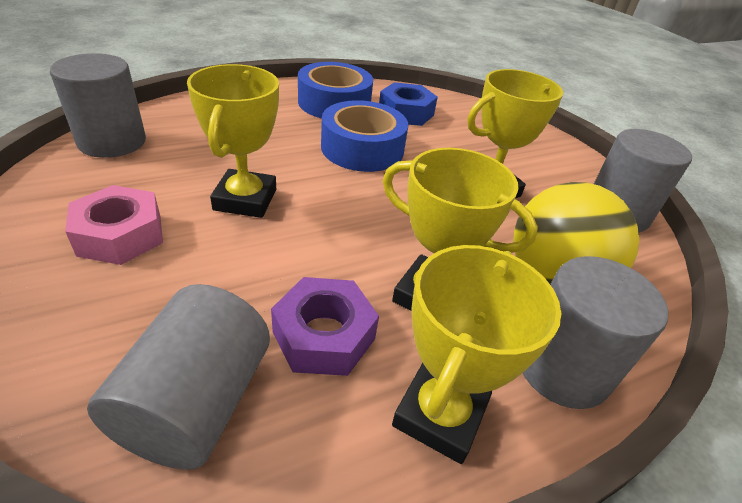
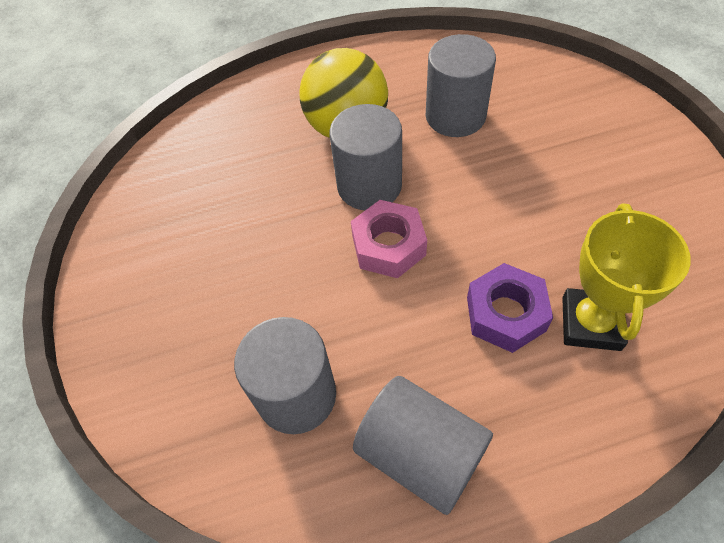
blue nut: 1 -> 0
blue tape: 2 -> 0
yellow trophy: 4 -> 1

